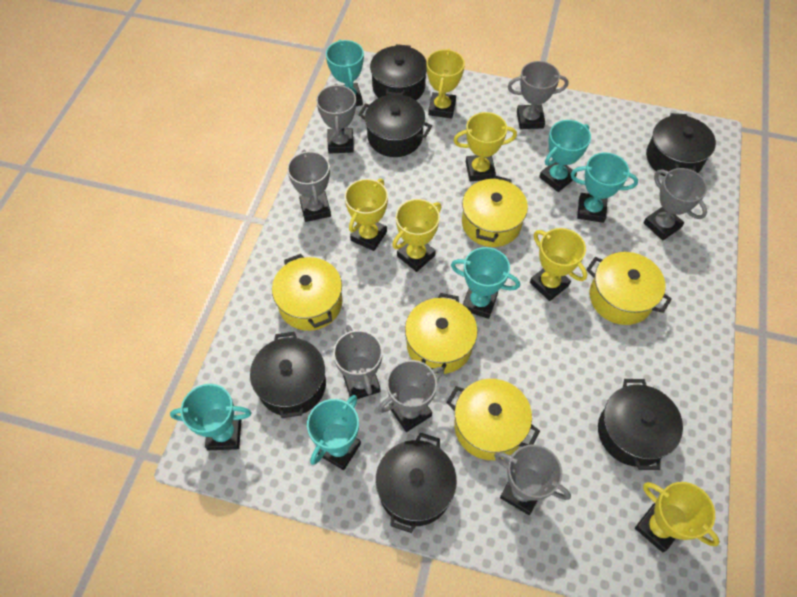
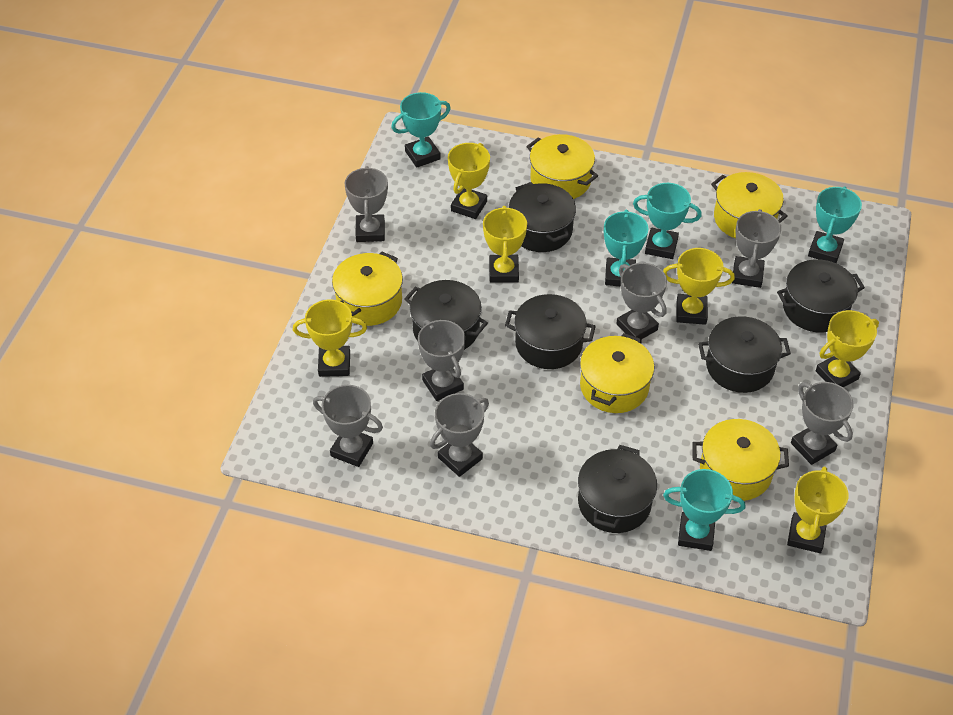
turquoise trophy: 6 -> 5

